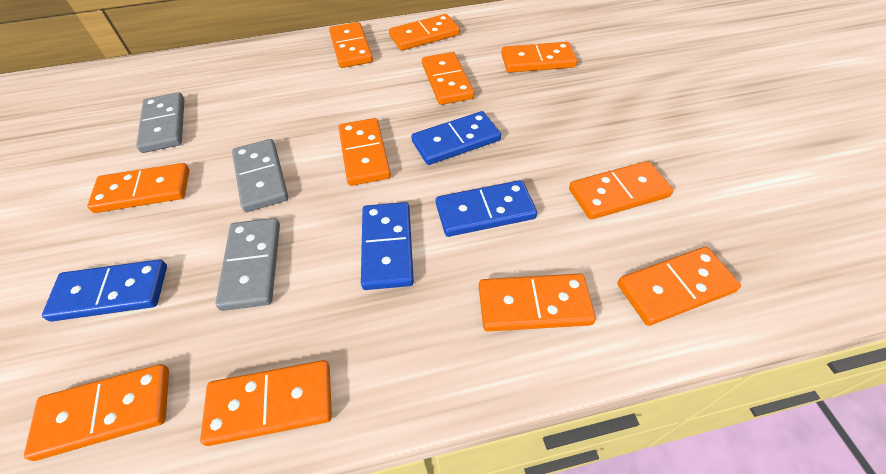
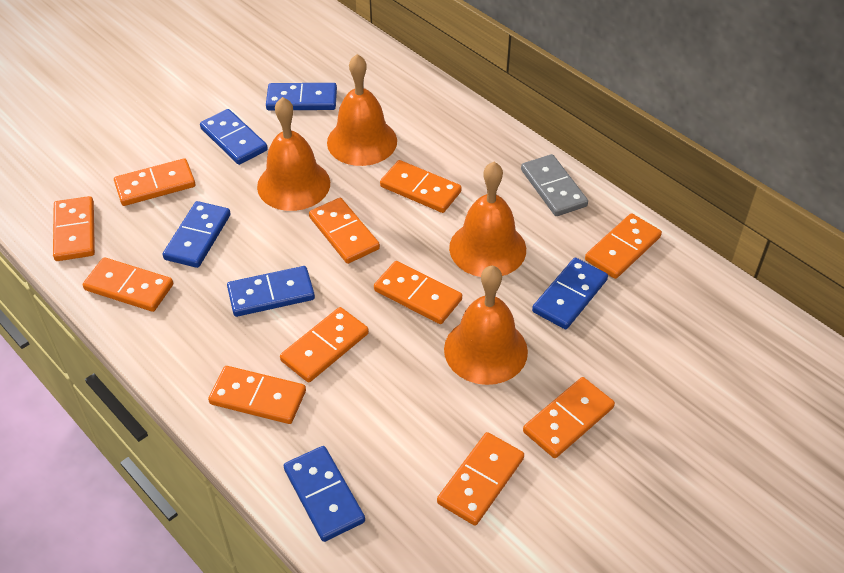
blue domino: 4 -> 6
grey domino: 3 -> 1
orange bell: 0 -> 4

